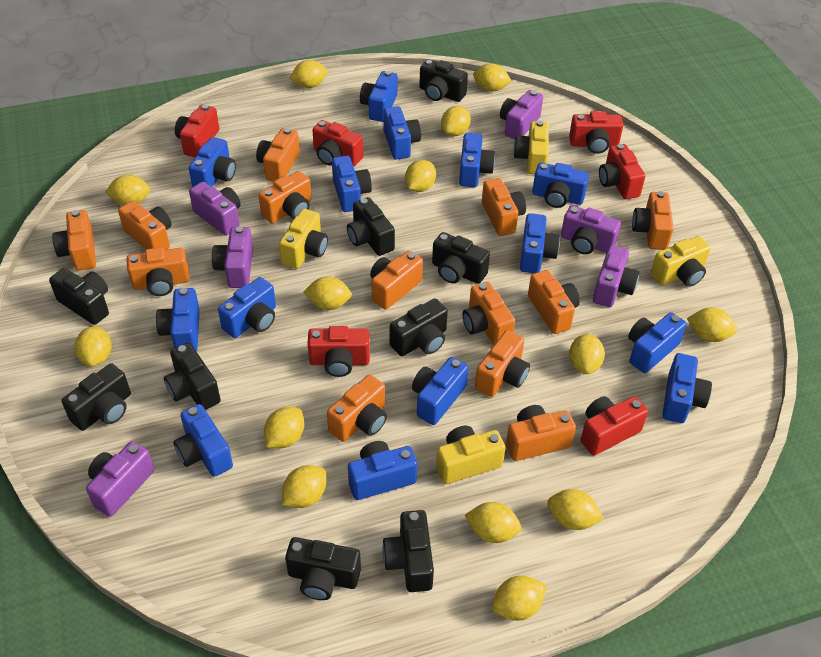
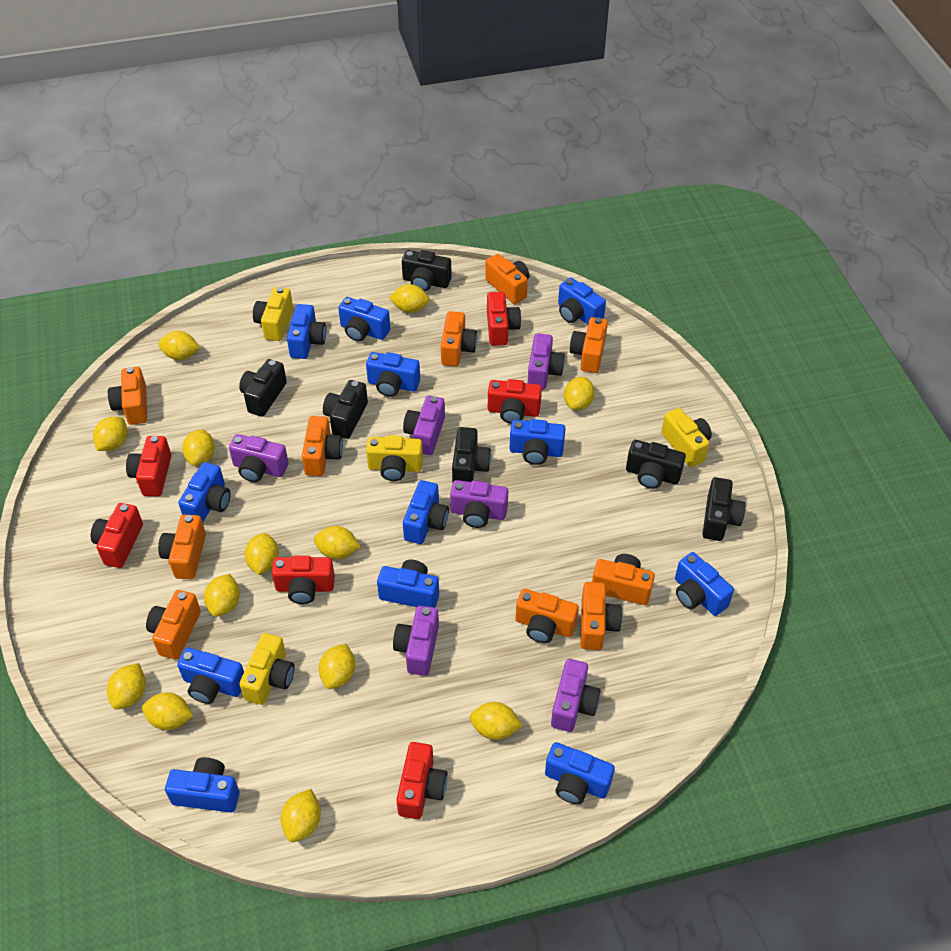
black camera: 9 -> 6
blue camera: 14 -> 12
orange camera: 13 -> 10
yellow lemon: 14 -> 13

